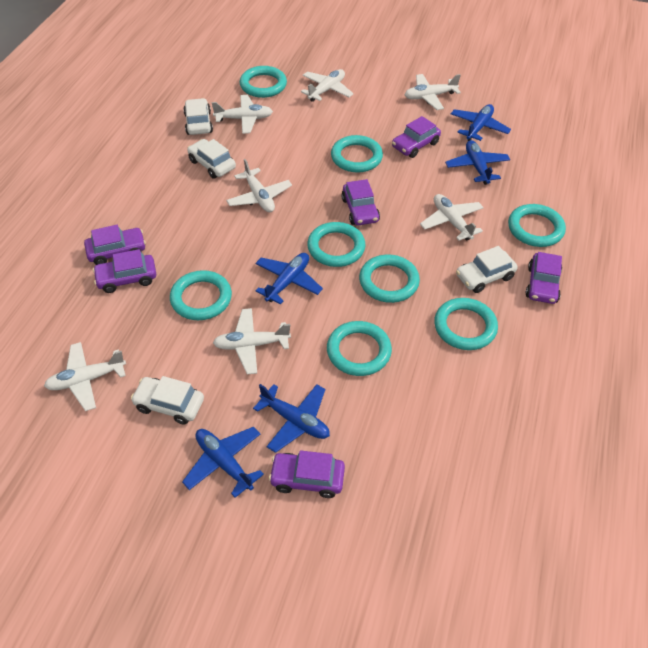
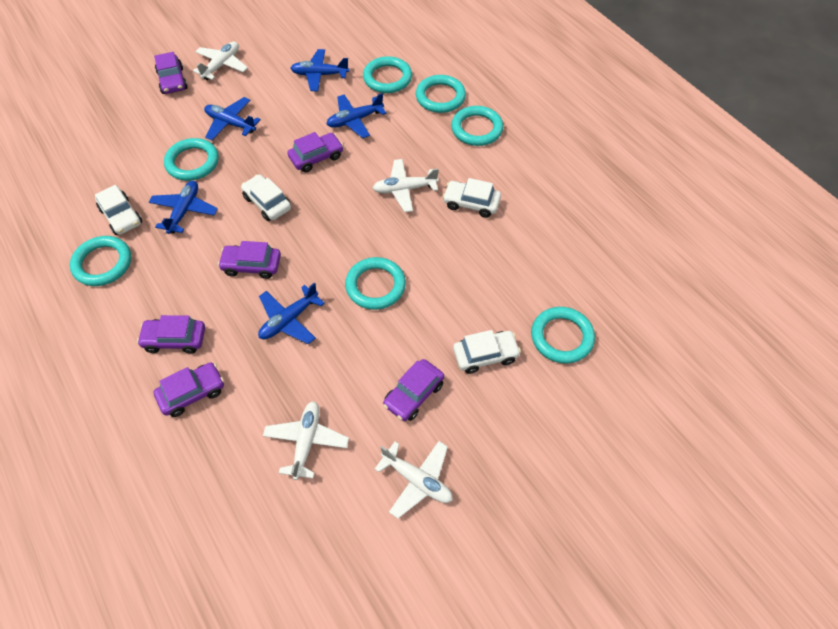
turquoise ring: 8 -> 7
white plane: 7 -> 4

